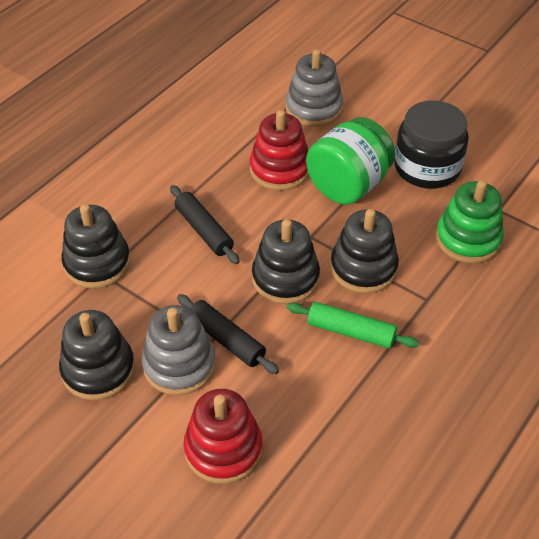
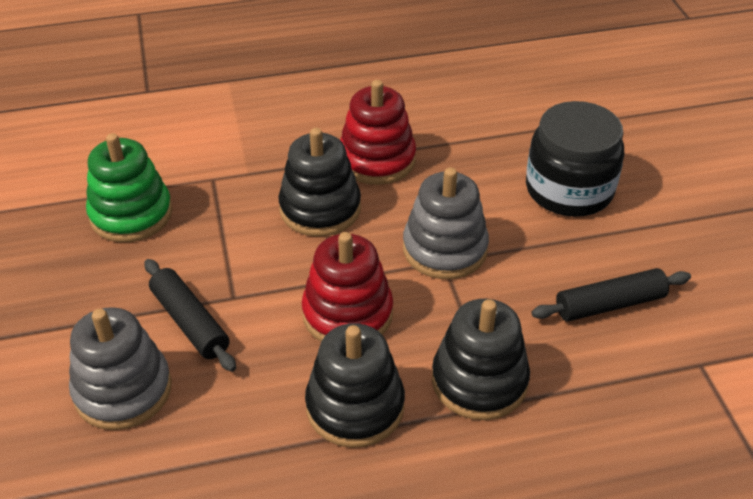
black stacking toy: 4 -> 3
green jar: 1 -> 0
green rolling pin: 1 -> 0

